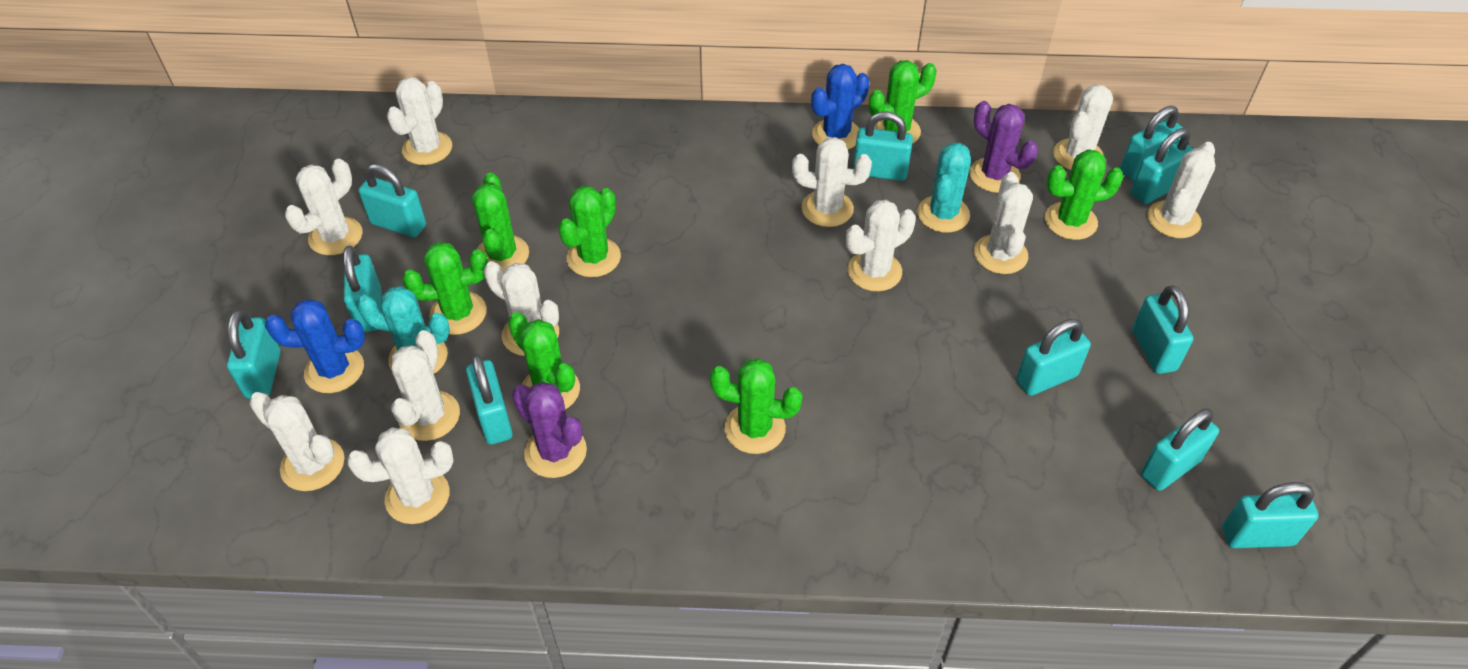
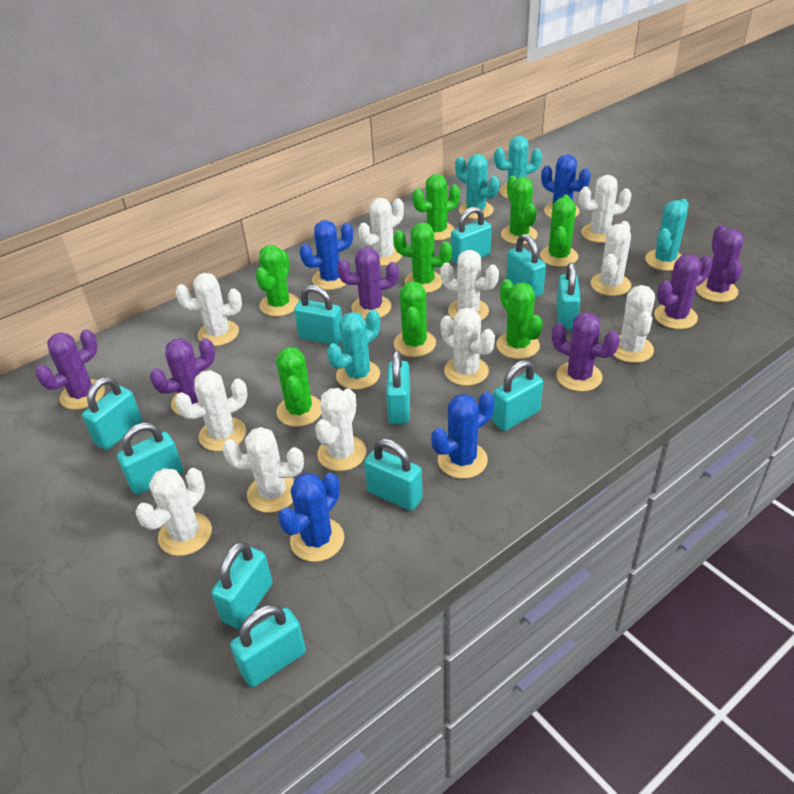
blue cactus: 2 -> 4
green cactus: 7 -> 8
purple cactus: 2 -> 6
turquoise cactus: 2 -> 4

